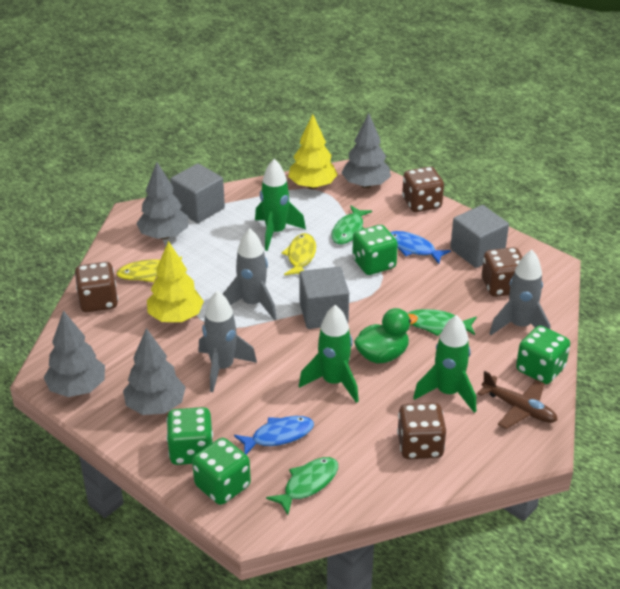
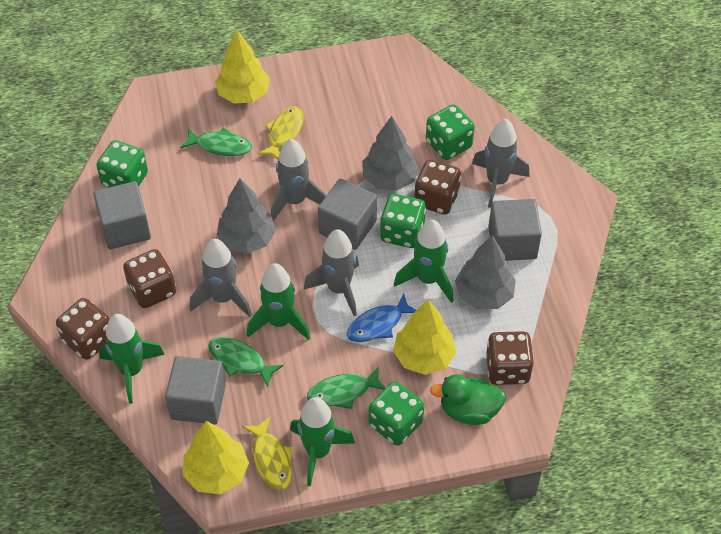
blue fish: 2 -> 1
brown plane: 1 -> 0
green rocket: 3 -> 4
grey cube: 3 -> 4
grey rocket: 3 -> 4
grey tree: 4 -> 3
yellow tree: 2 -> 3

